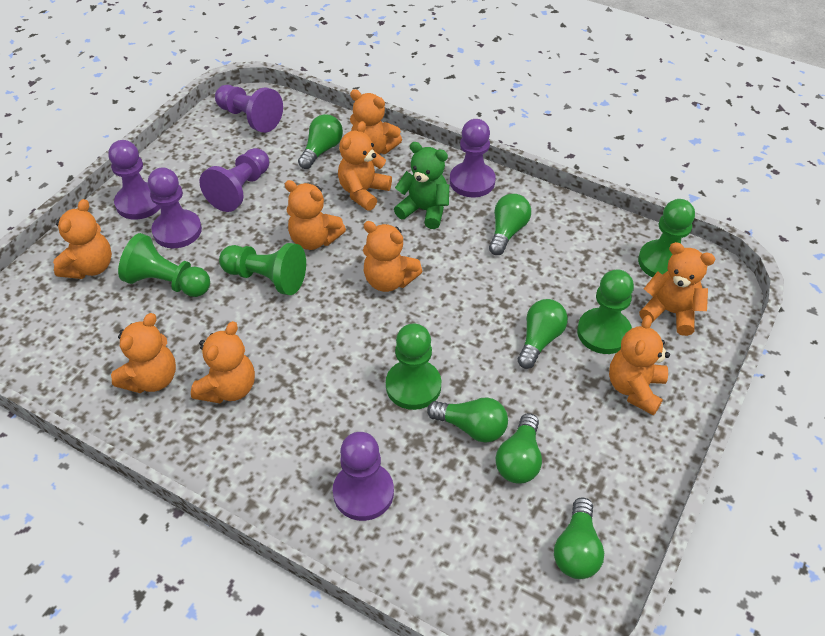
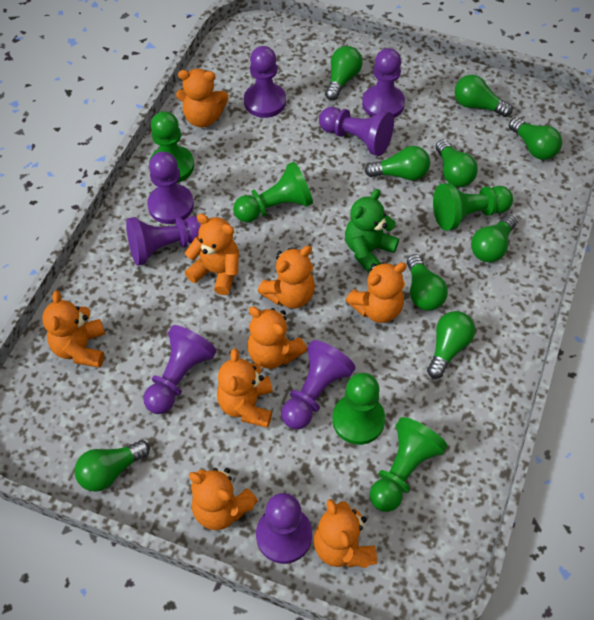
green light bulb: 6 -> 9
purple pawn: 6 -> 8

